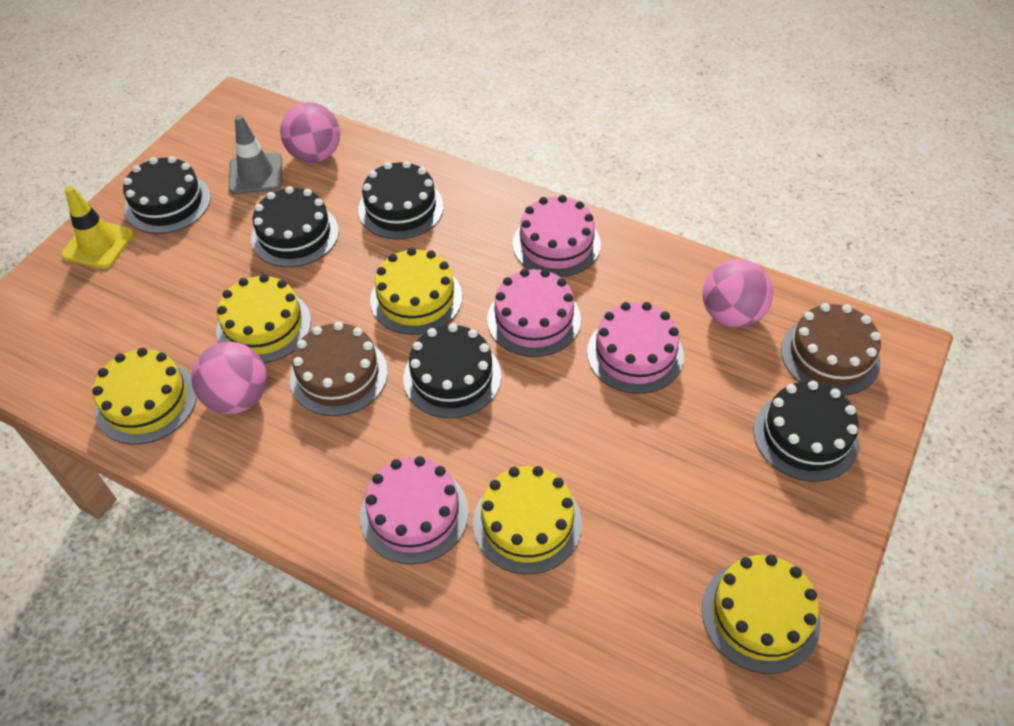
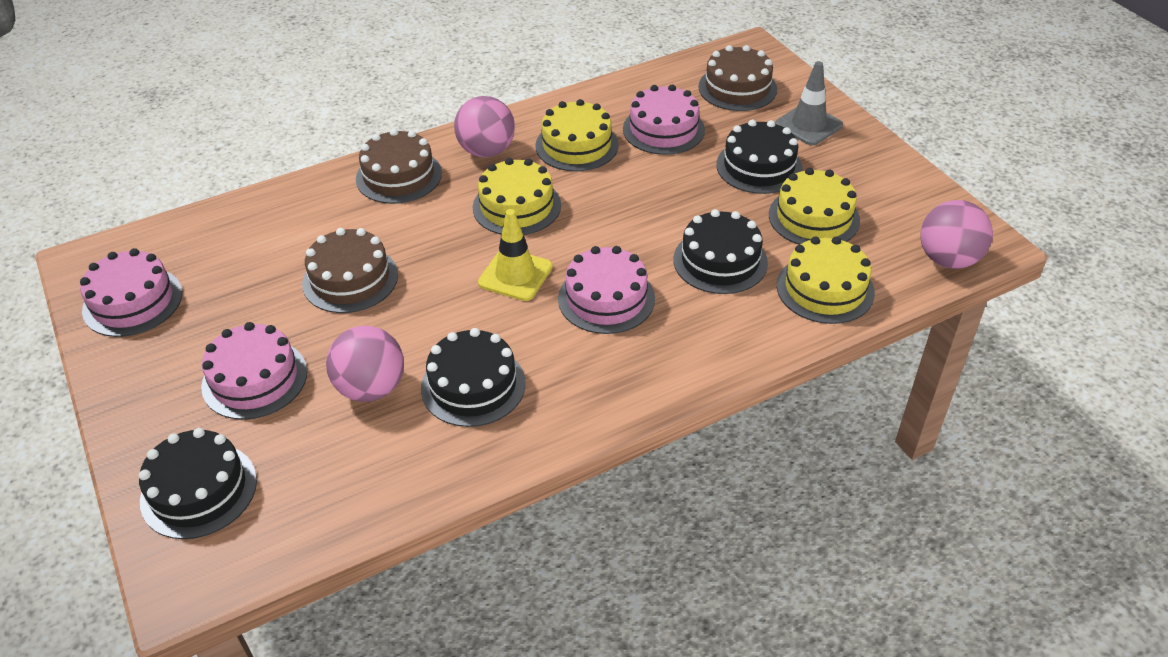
black cake: 5 -> 4
brown cake: 2 -> 3
yellow cake: 5 -> 4

